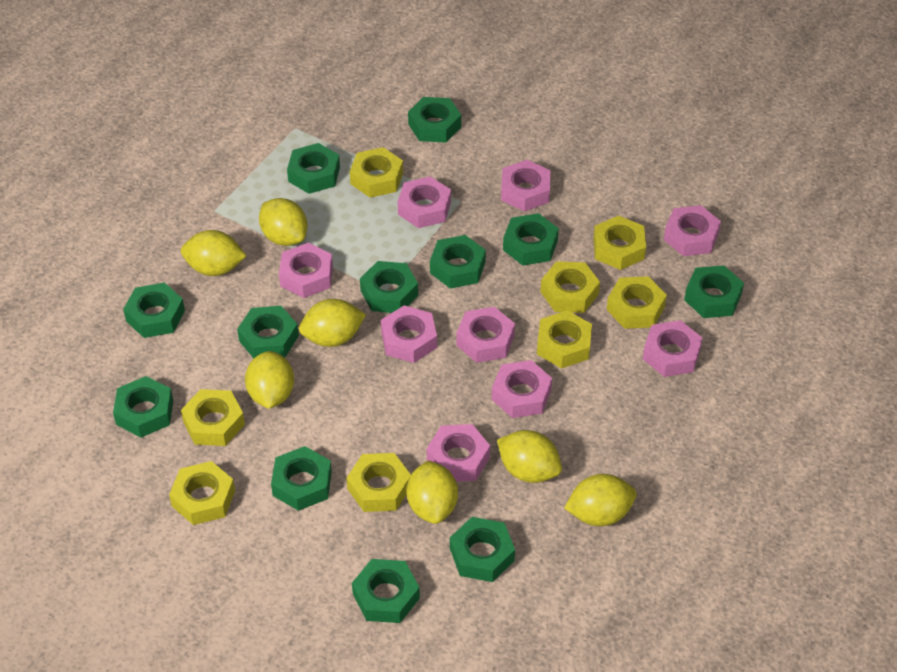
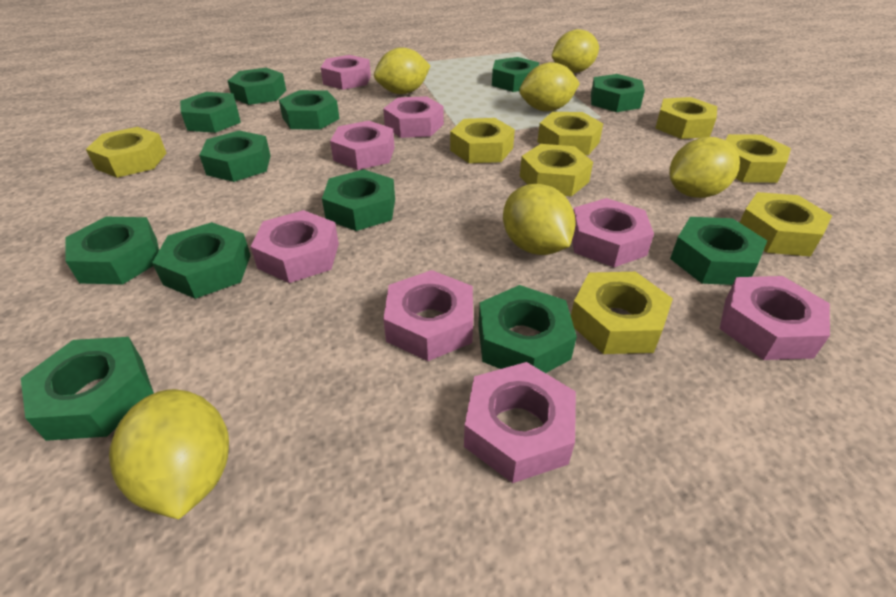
pink nut: 9 -> 8
yellow lemon: 7 -> 6

